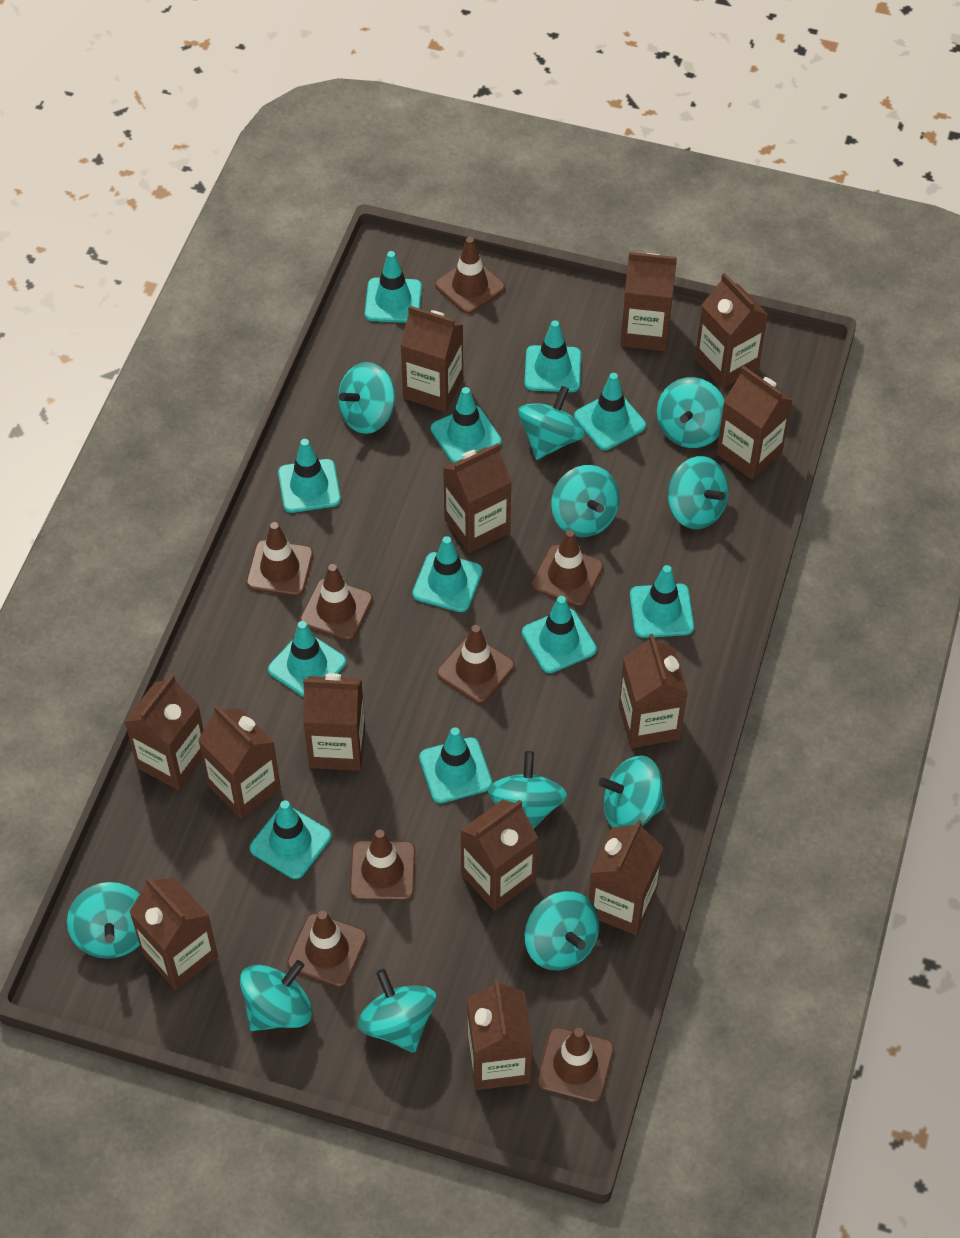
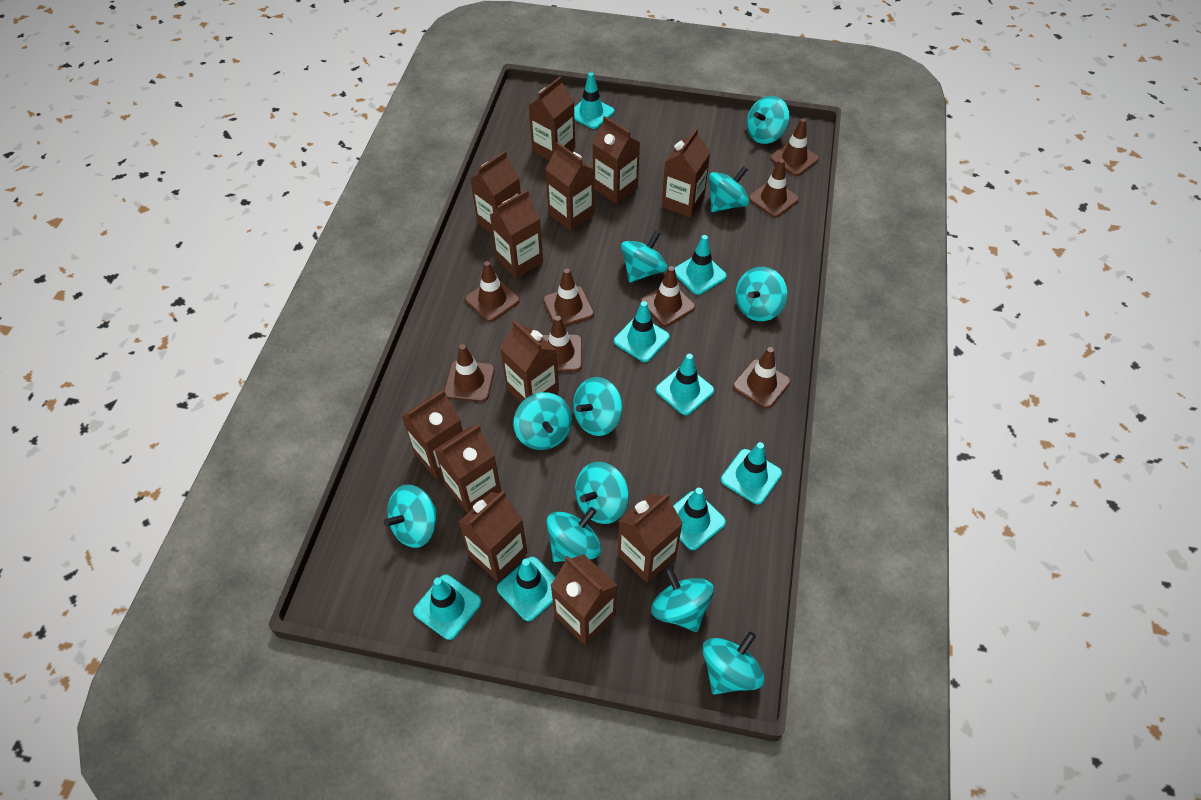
brown carton: 13 -> 12
turquoise traffic cone: 11 -> 8

